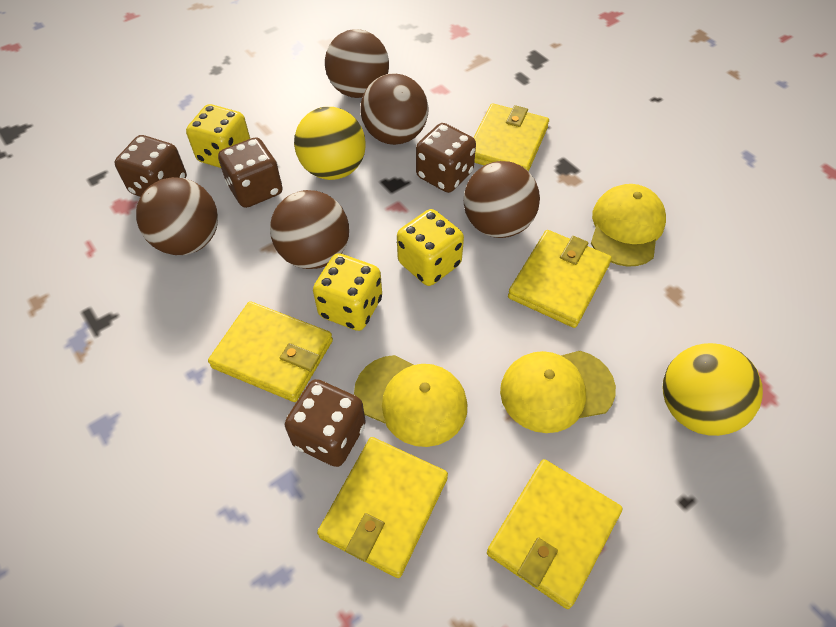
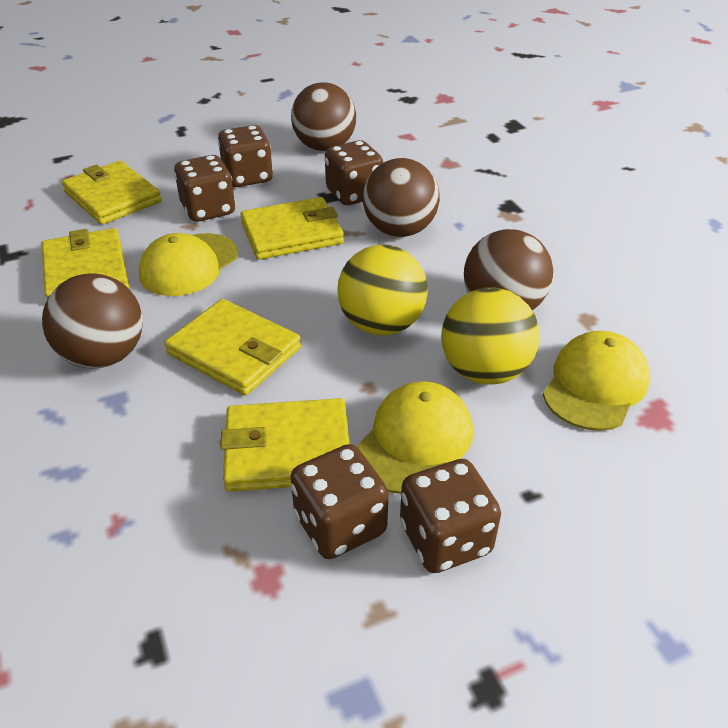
brown ball: 5 -> 4
brown dice: 4 -> 5
yellow dice: 3 -> 0

